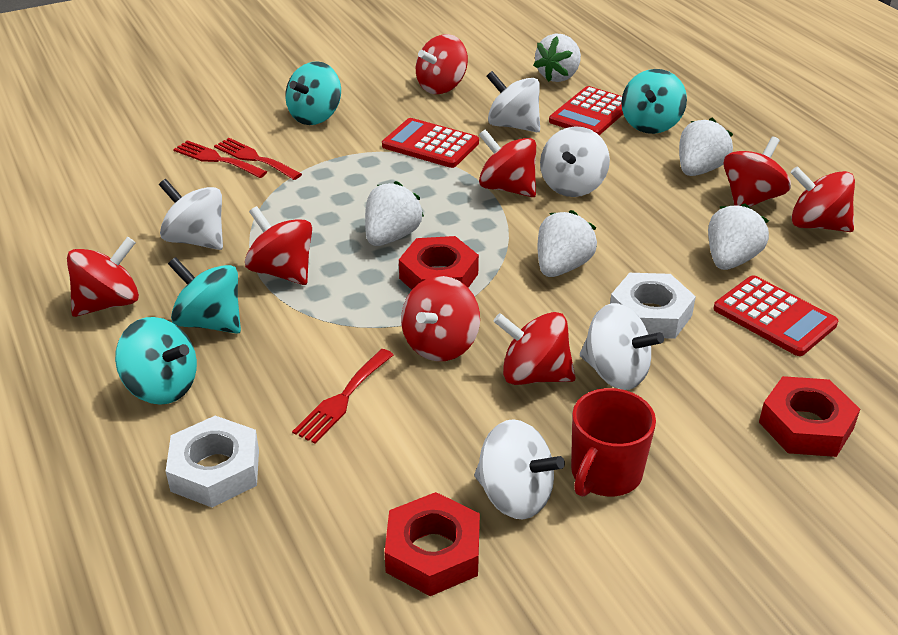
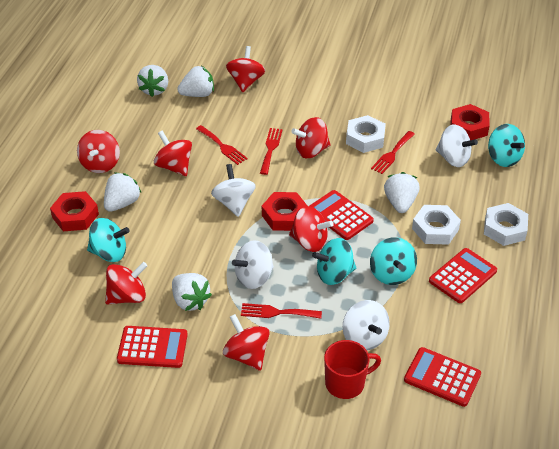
red calculator: 3 -> 4
red fork: 3 -> 4
red spinning top: 8 -> 7
white nut: 2 -> 3
white spinning top: 5 -> 4

